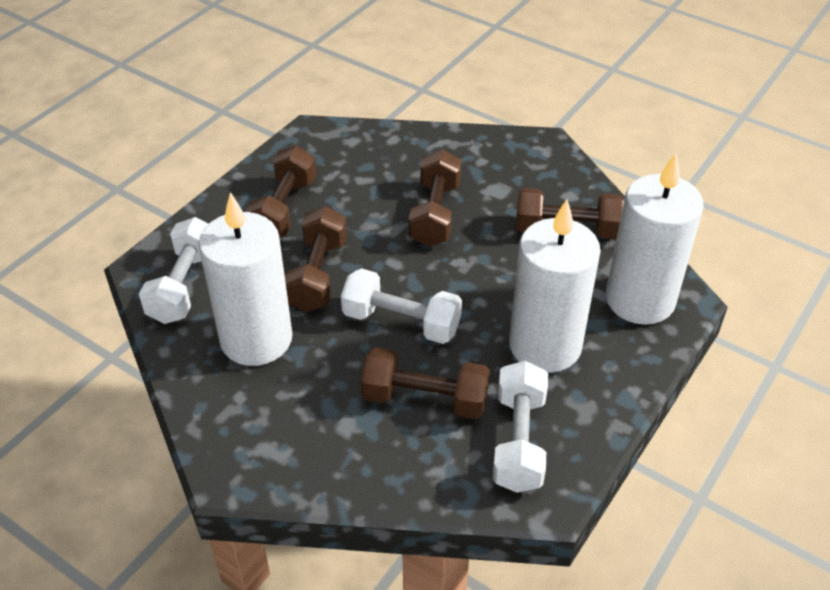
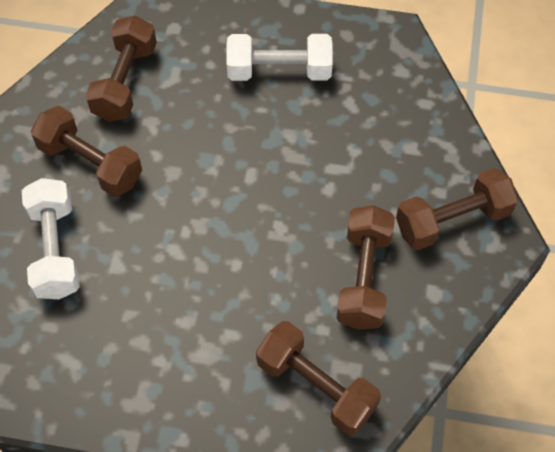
white candle: 3 -> 0
white dumbbell: 3 -> 2

